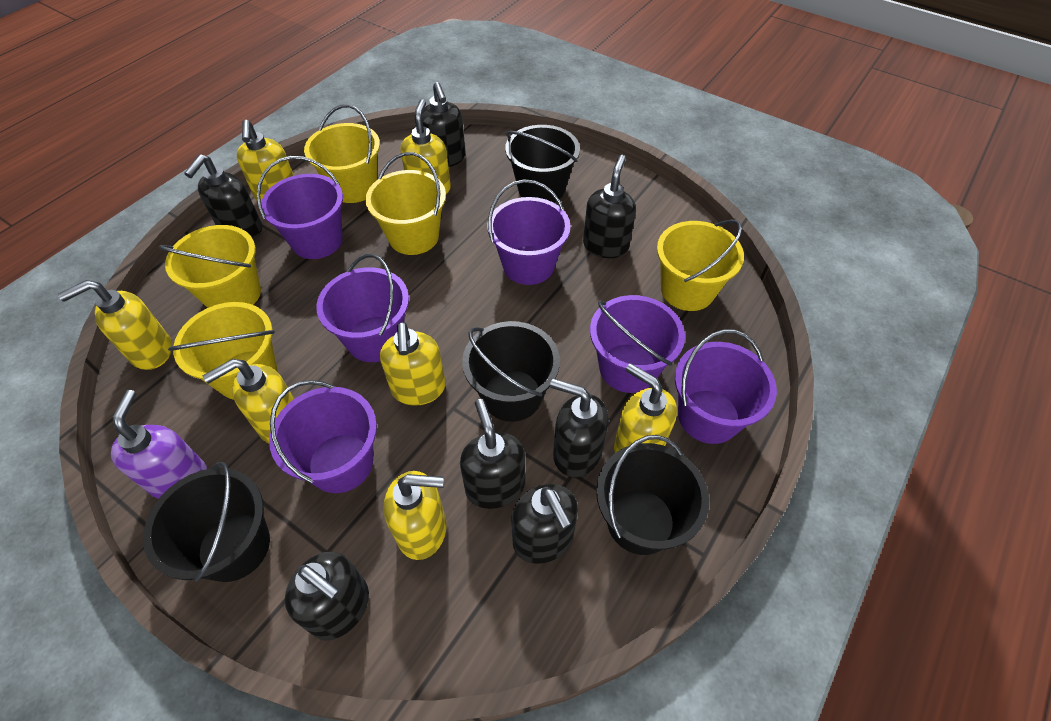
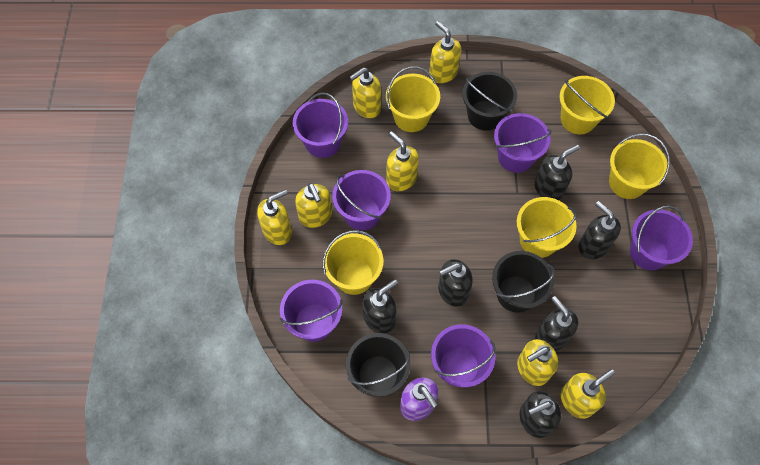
black bucket: 4 -> 3
black soap dispenser: 7 -> 6

